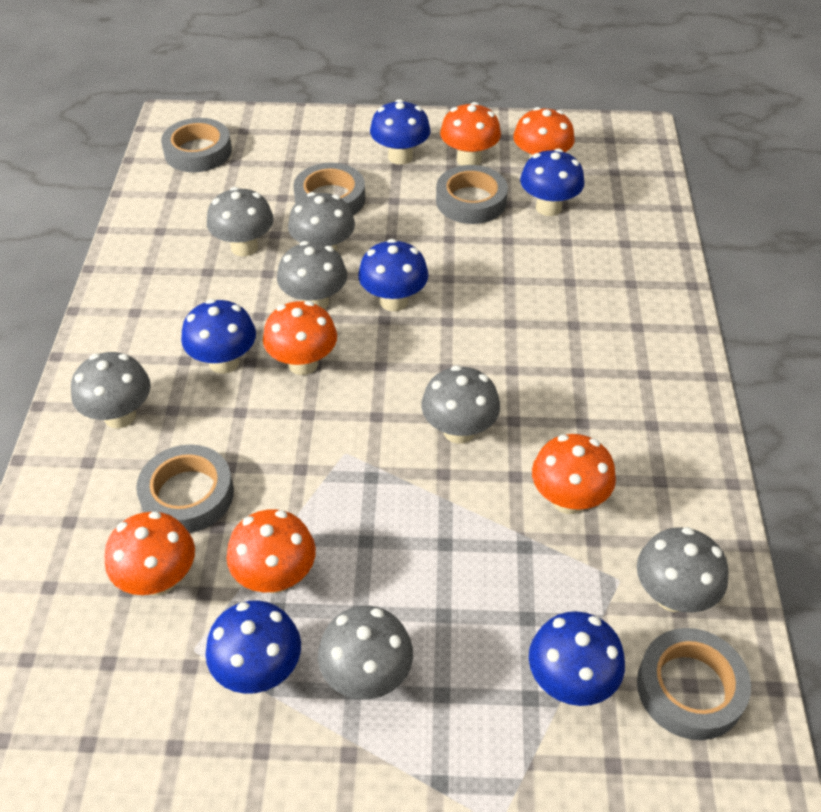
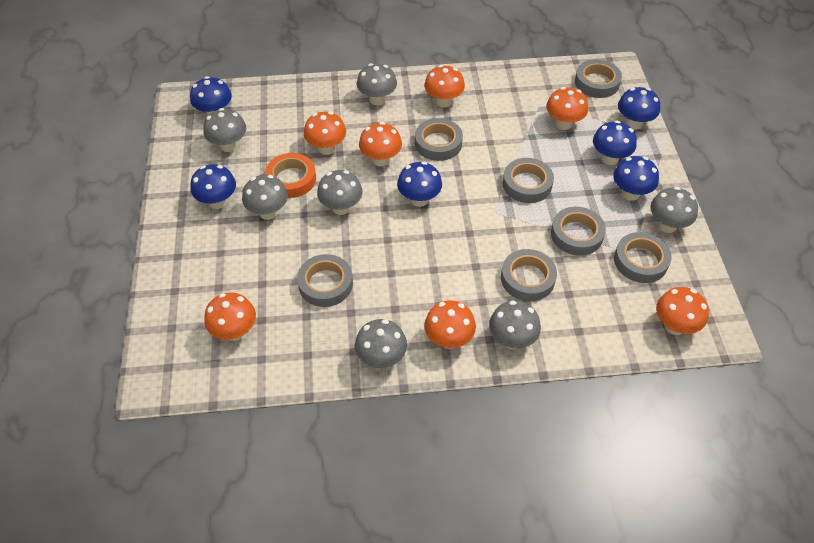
grey tape: 5 -> 7
orange mushroom: 6 -> 7
orange tape: 0 -> 1

